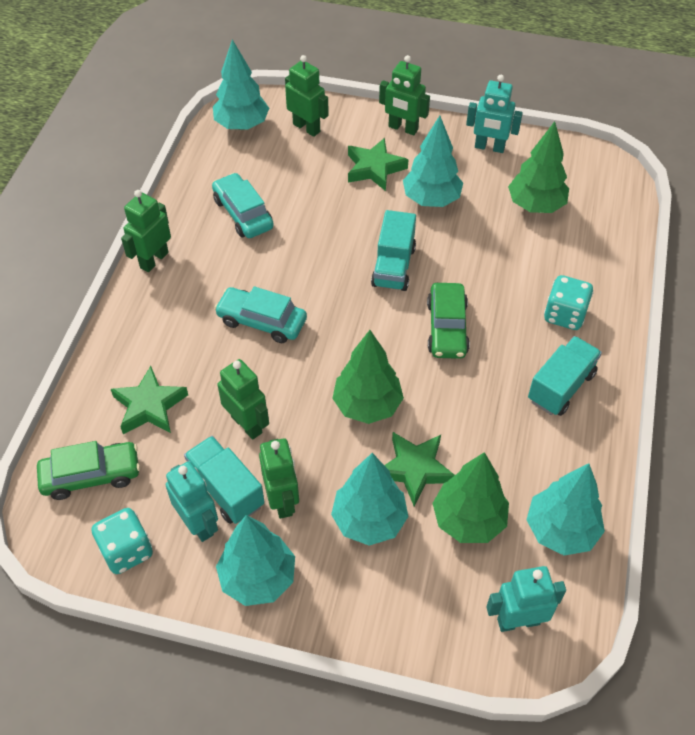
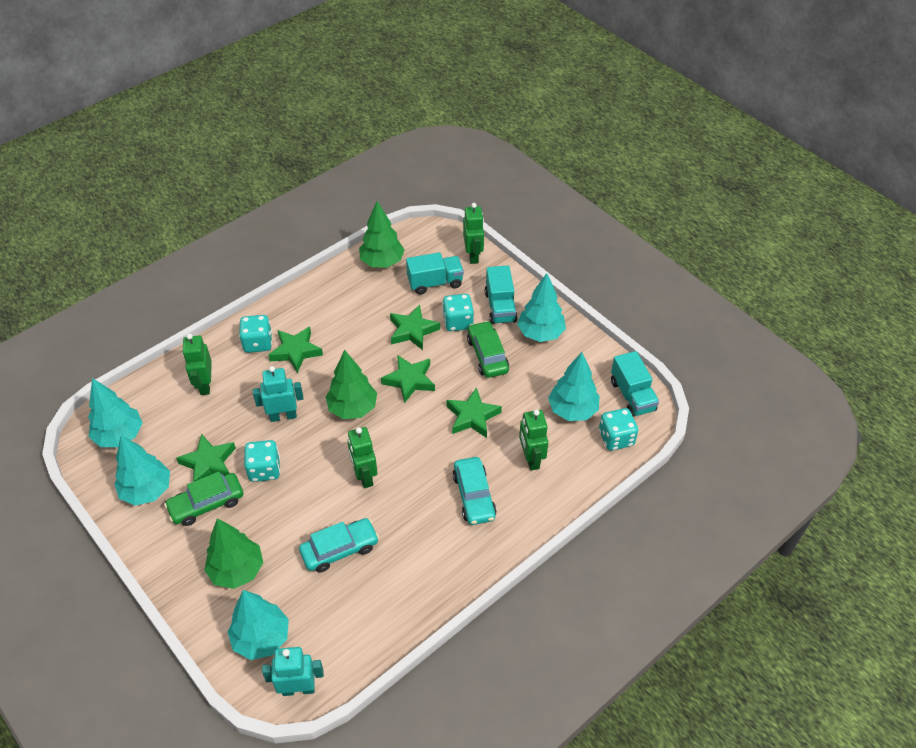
green robot: 5 -> 4
green star: 3 -> 5
turquoise dice: 2 -> 4
turquoise robot: 3 -> 2

